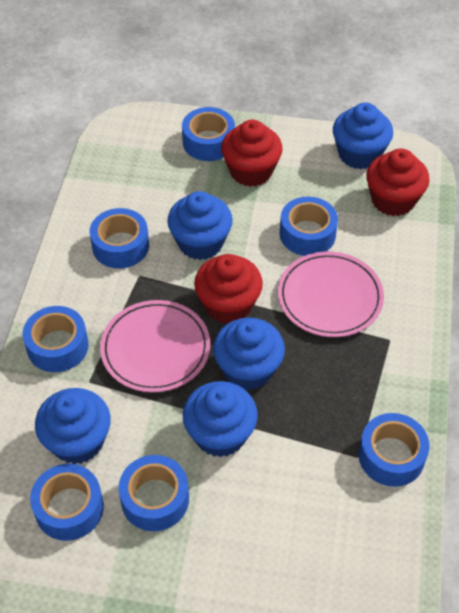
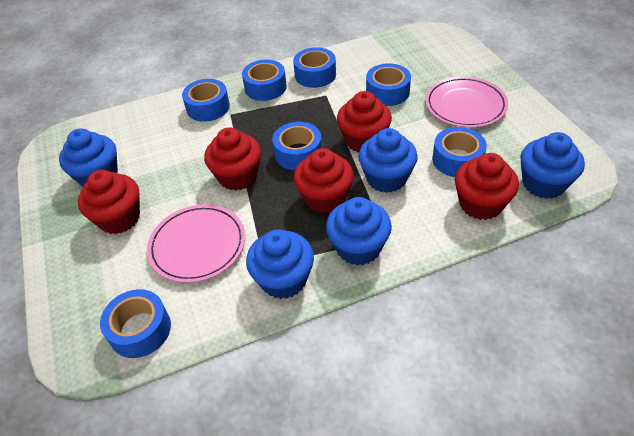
red cupcake: 3 -> 5

